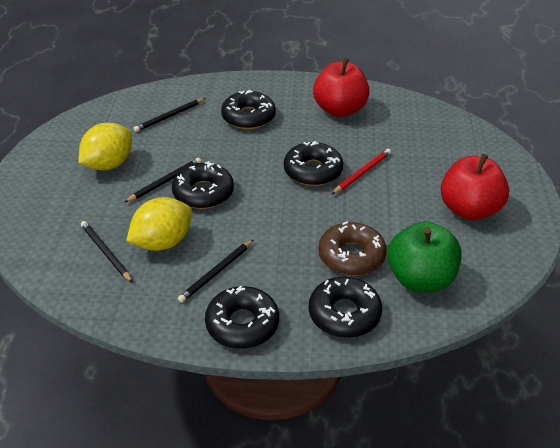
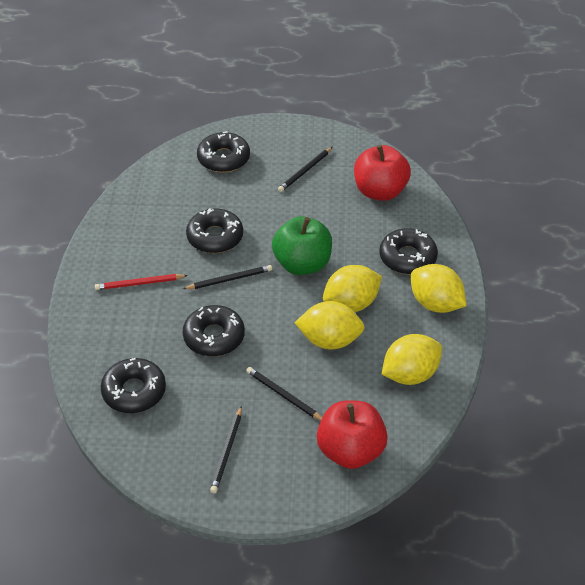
brown donut: 1 -> 0
yellow lemon: 2 -> 4

